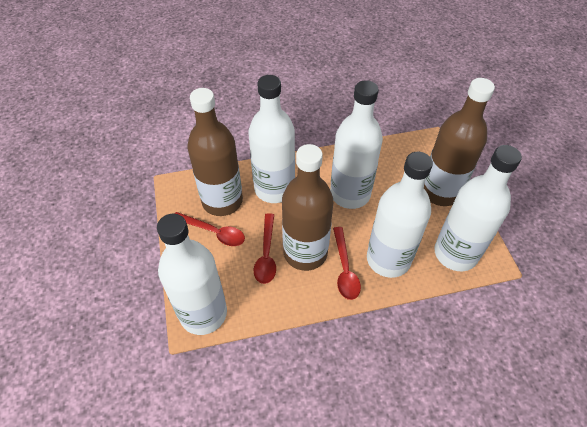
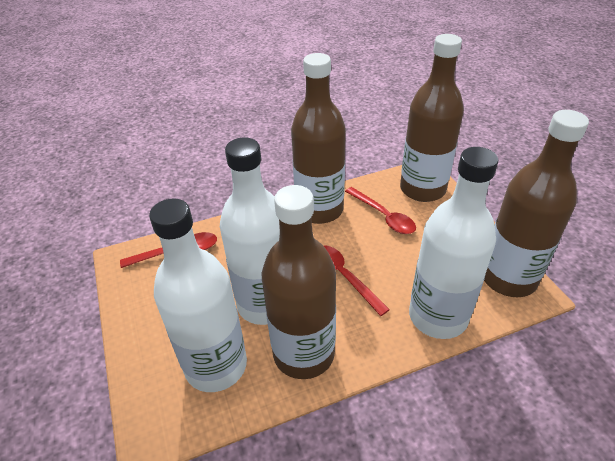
brown bottle: 3 -> 4
white bottle: 5 -> 3

